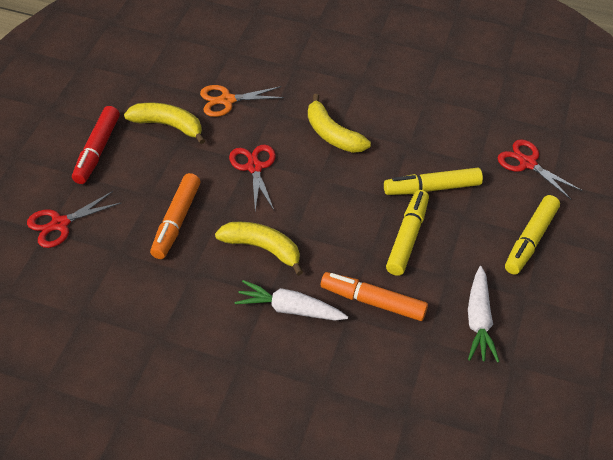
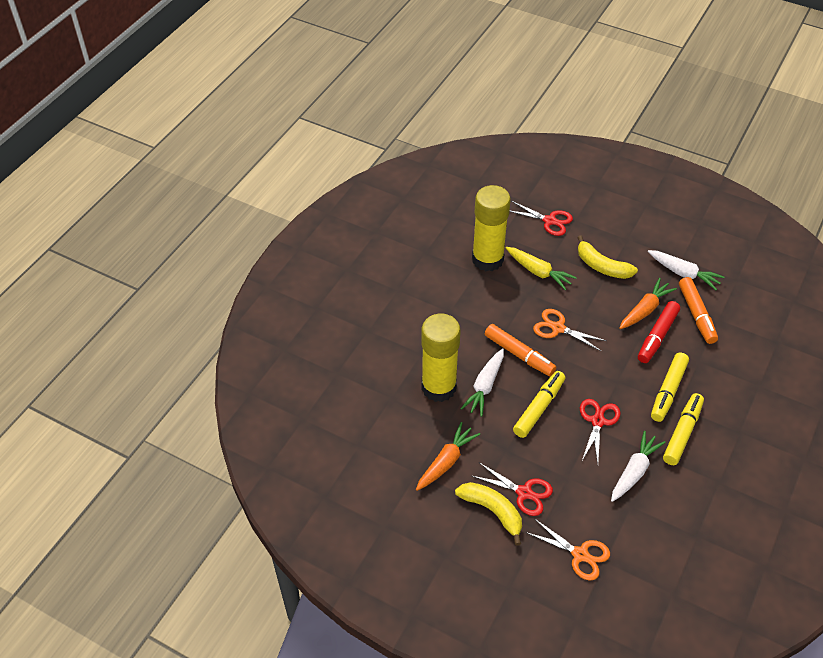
orange carrot: 0 -> 2
orange scissors: 1 -> 2
white carrot: 2 -> 3
yellow banana: 3 -> 2
yellow carrot: 0 -> 1
yellow glue stick: 0 -> 2

